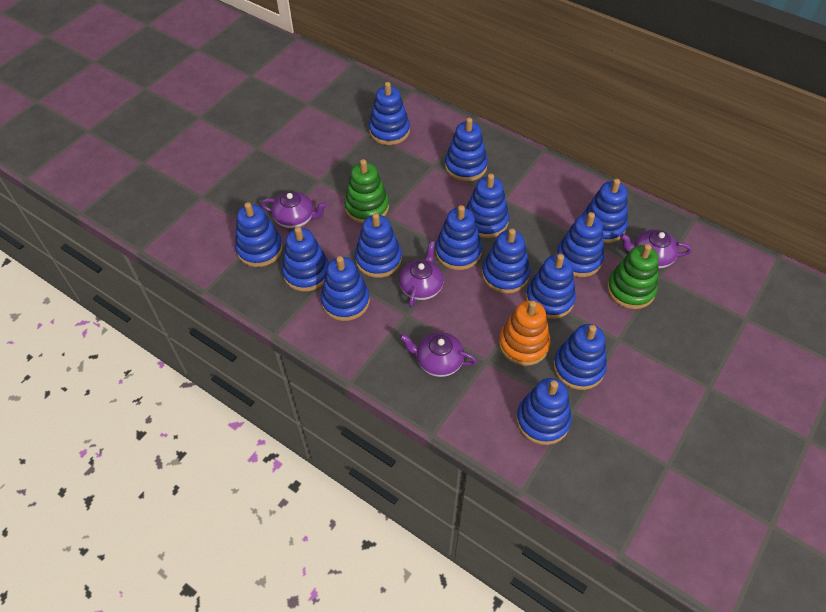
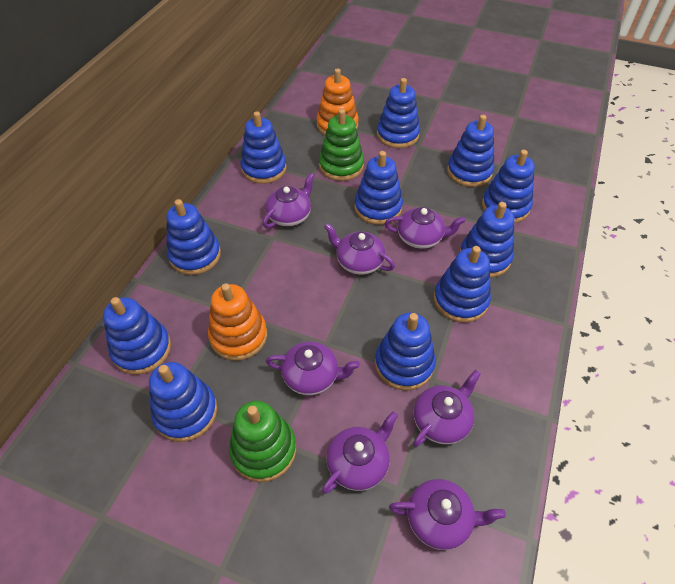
blue stacking toy: 14 -> 11
orange stacking toy: 1 -> 2
purple teapot: 4 -> 7

